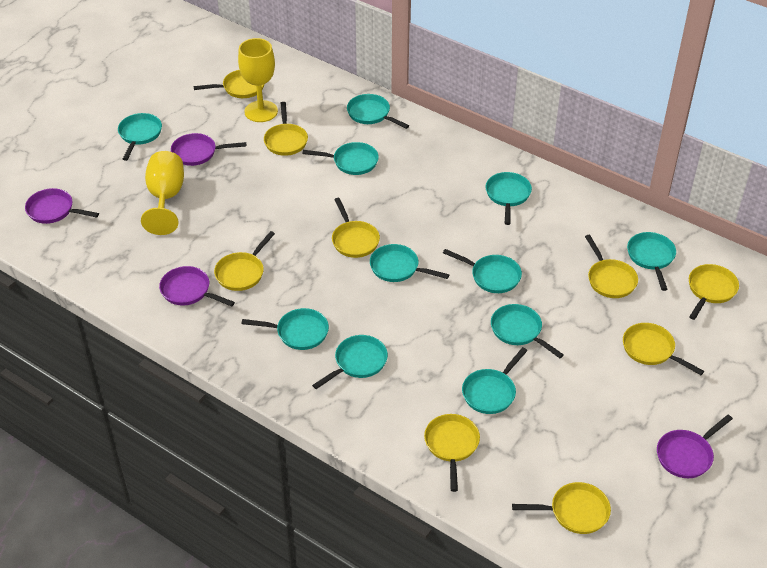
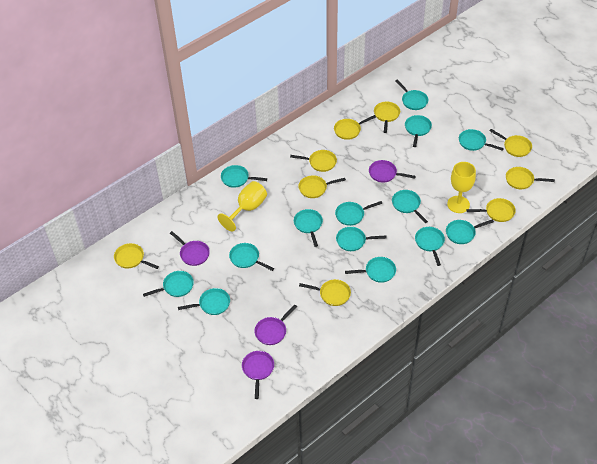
turquoise pan: 11 -> 14

